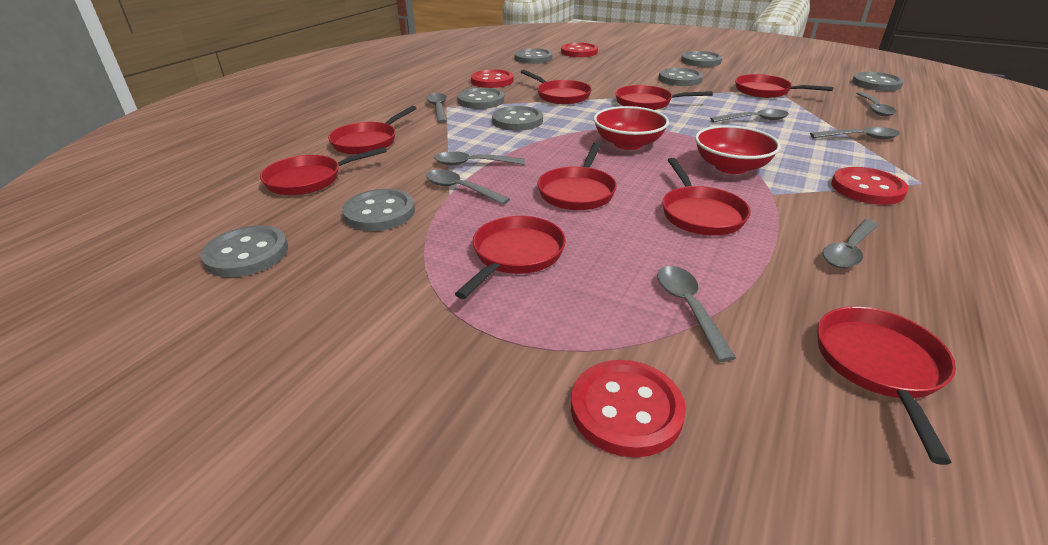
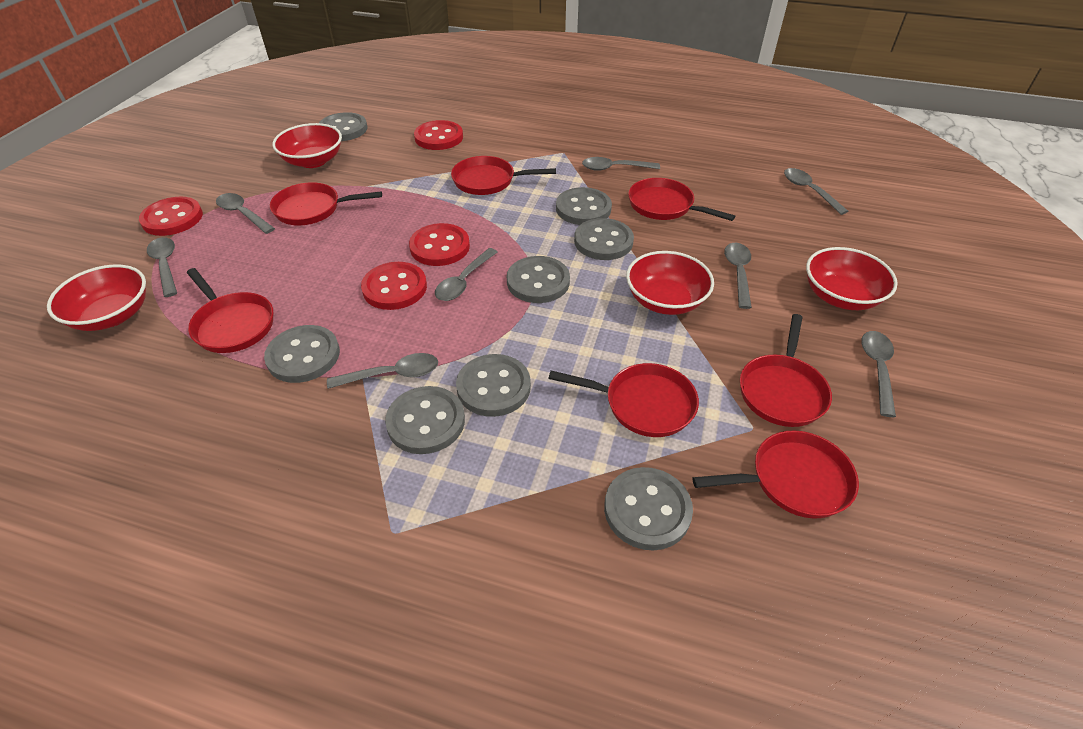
red bowl: 2 -> 4
red pan: 9 -> 7

